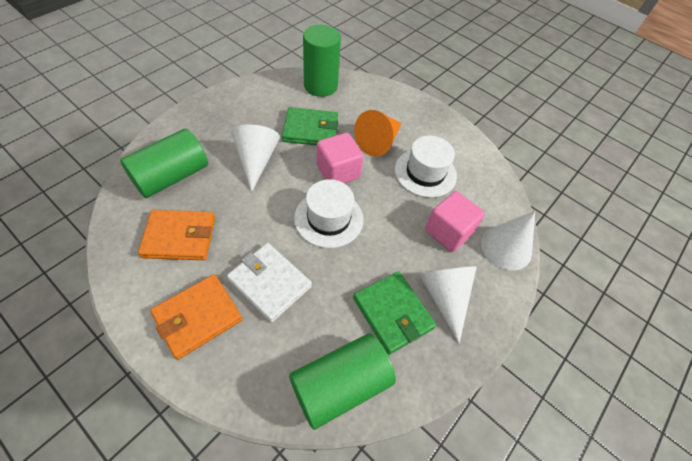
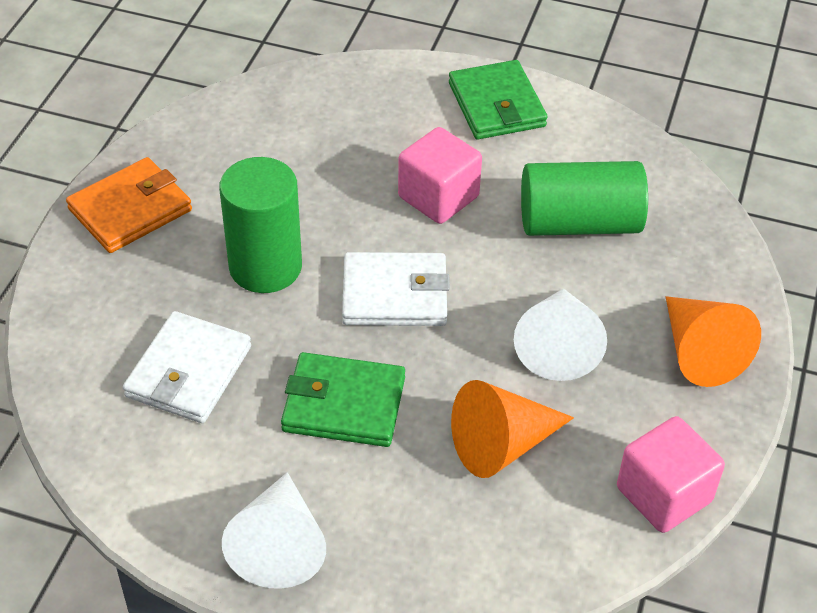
green cylinder: 3 -> 2
orange cone: 1 -> 2
orange wallet: 2 -> 1
white cone: 3 -> 2
white hat: 2 -> 0
white wallet: 1 -> 2

